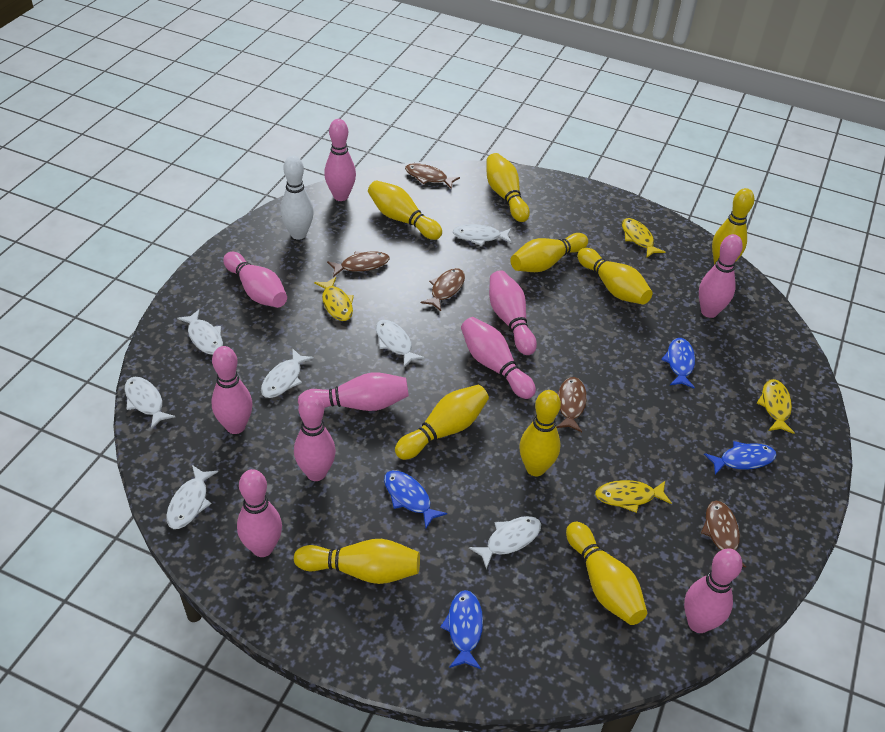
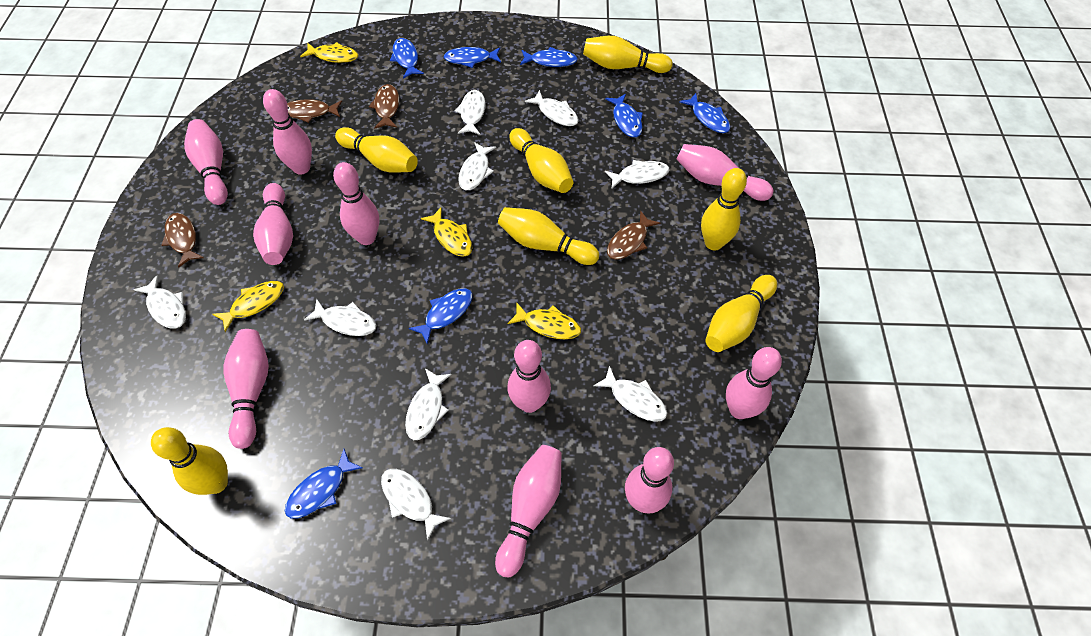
blue fish: 4 -> 7
brown fish: 5 -> 4
white bowling pin: 1 -> 0
white fish: 7 -> 9
yellow bowling pin: 9 -> 7

